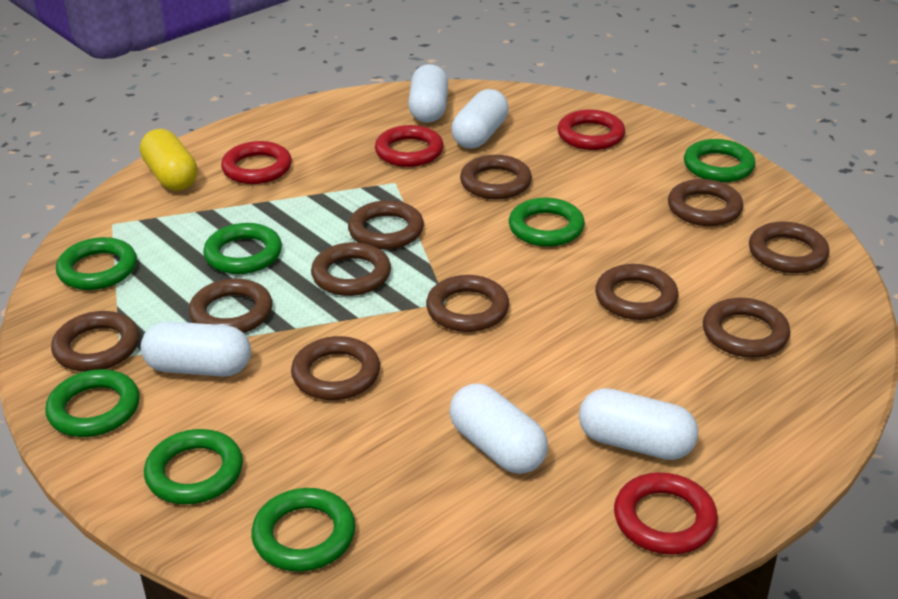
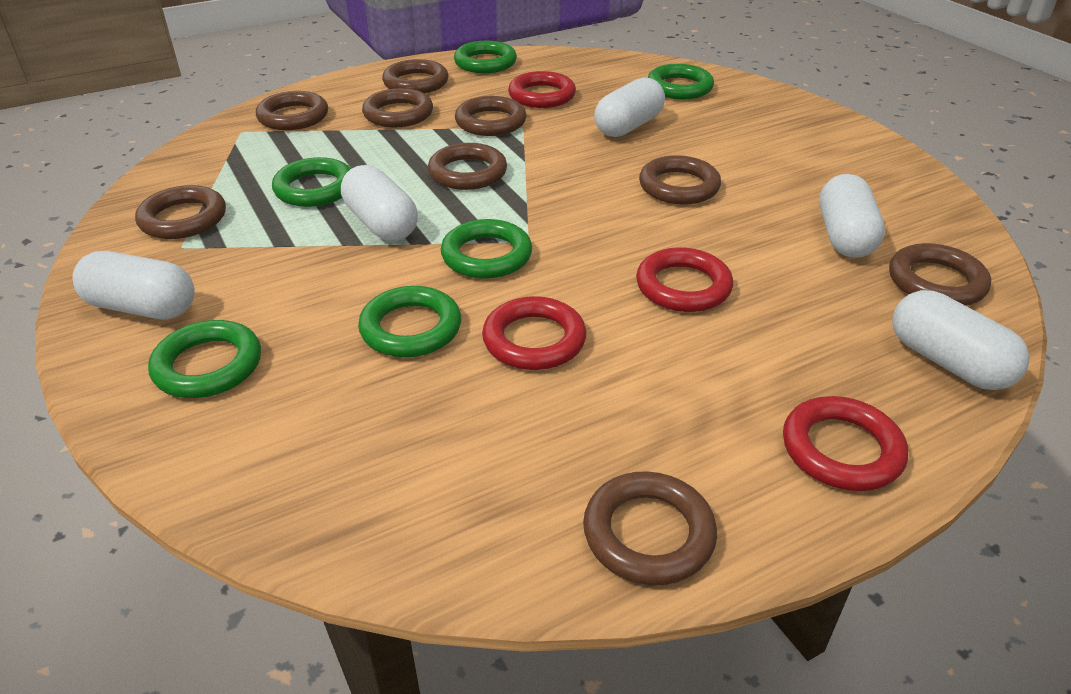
brown ring: 11 -> 9
green ring: 7 -> 6
yellow capsule: 1 -> 0

